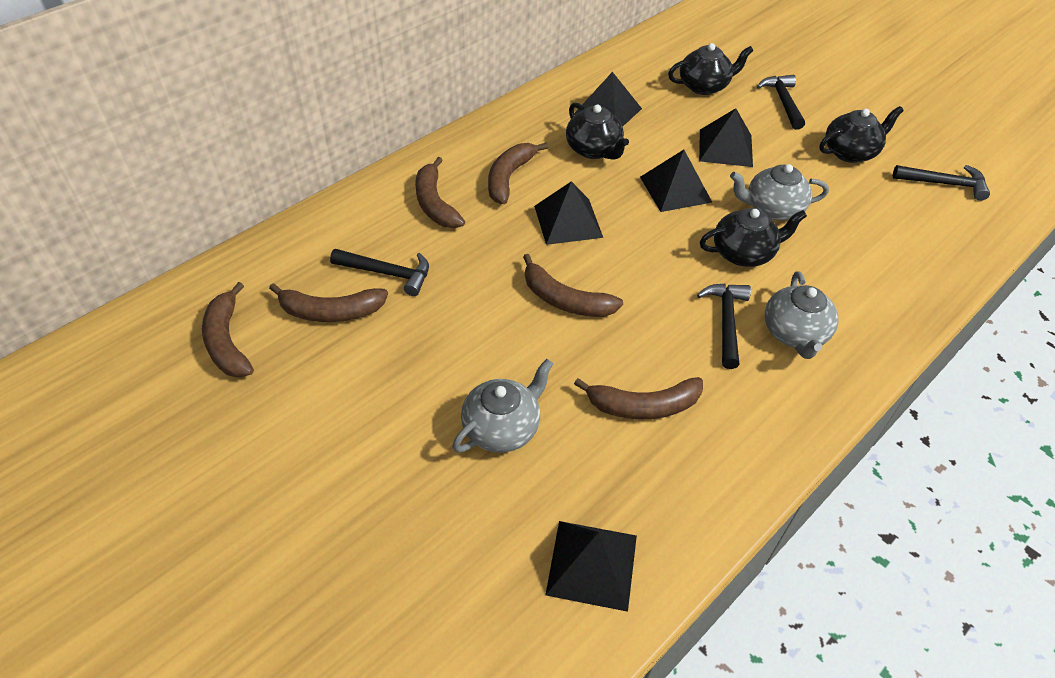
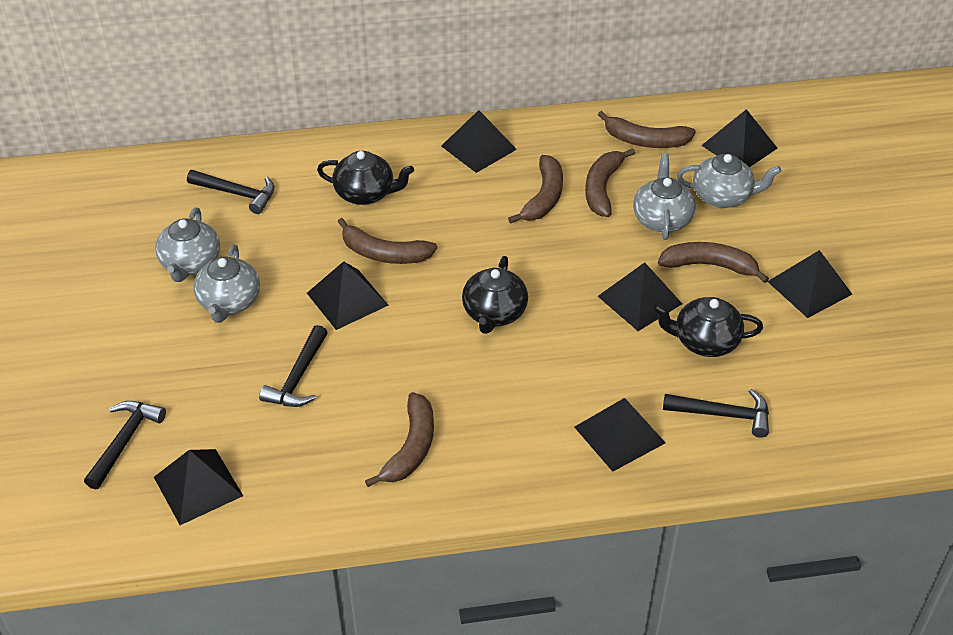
black pyramid: 5 -> 7
black teapot: 4 -> 3
grey teapot: 3 -> 4

